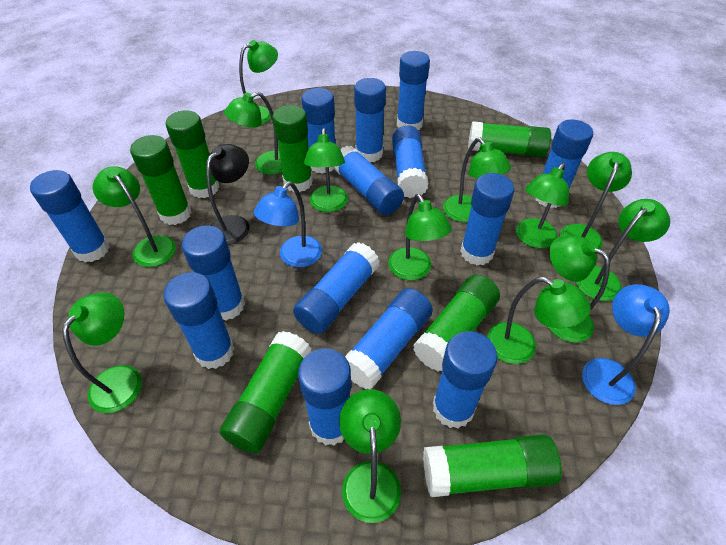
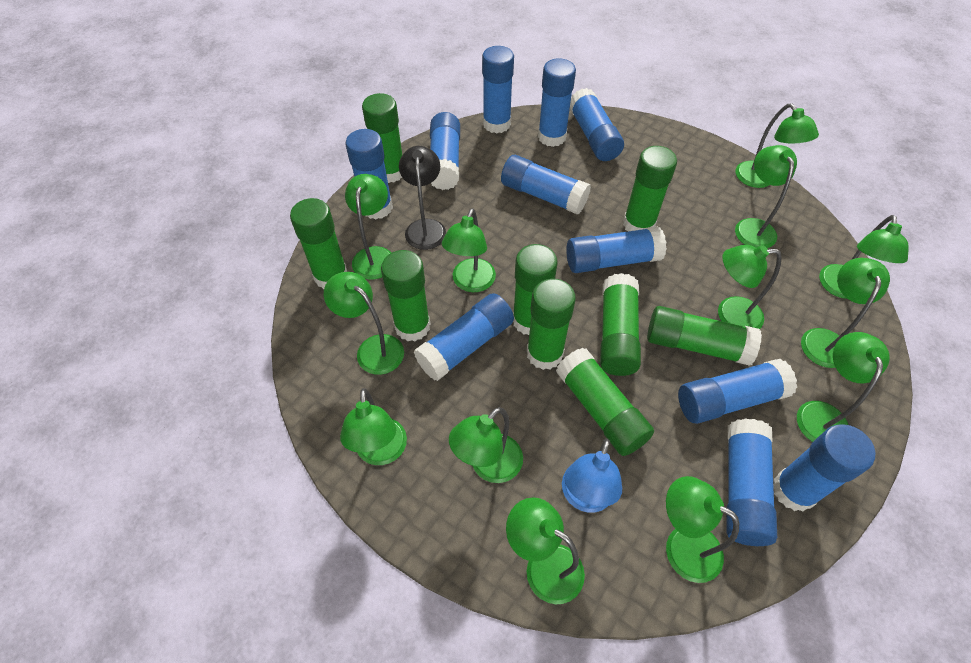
blue glue stick: 14 -> 11
blue lamp: 2 -> 1
green glue stick: 7 -> 9

